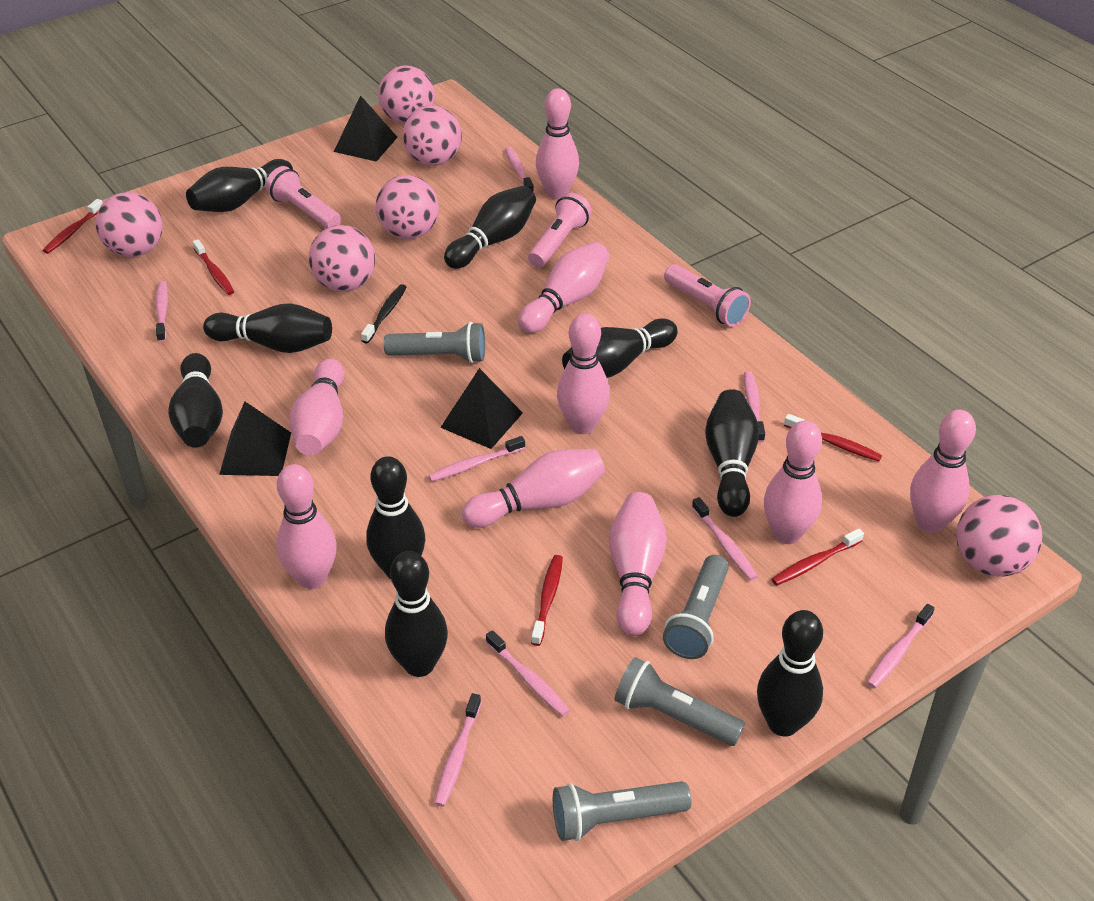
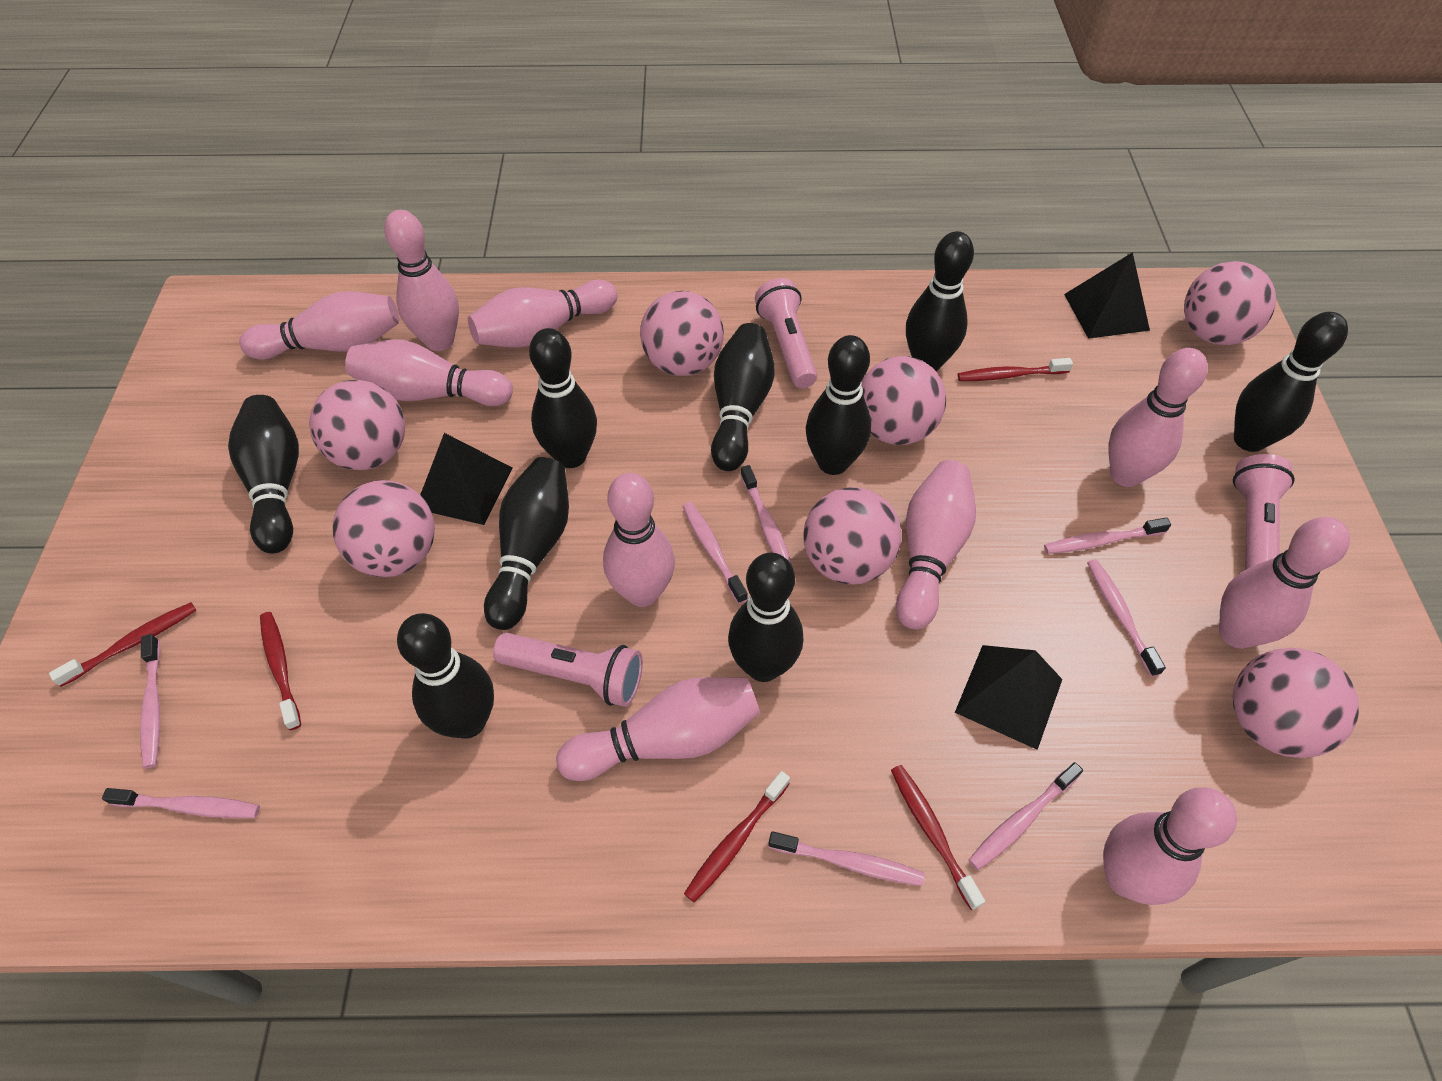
black toothbrush: 1 -> 0
grey flashlight: 4 -> 0
pink ball: 6 -> 7
pink bowling pin: 9 -> 10

